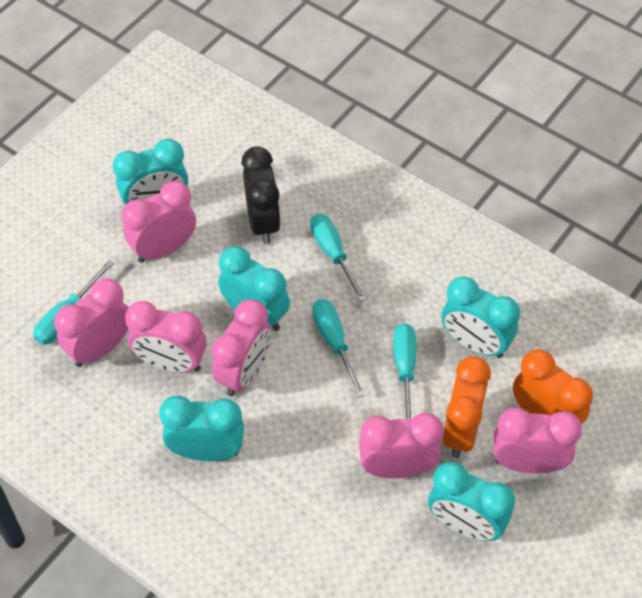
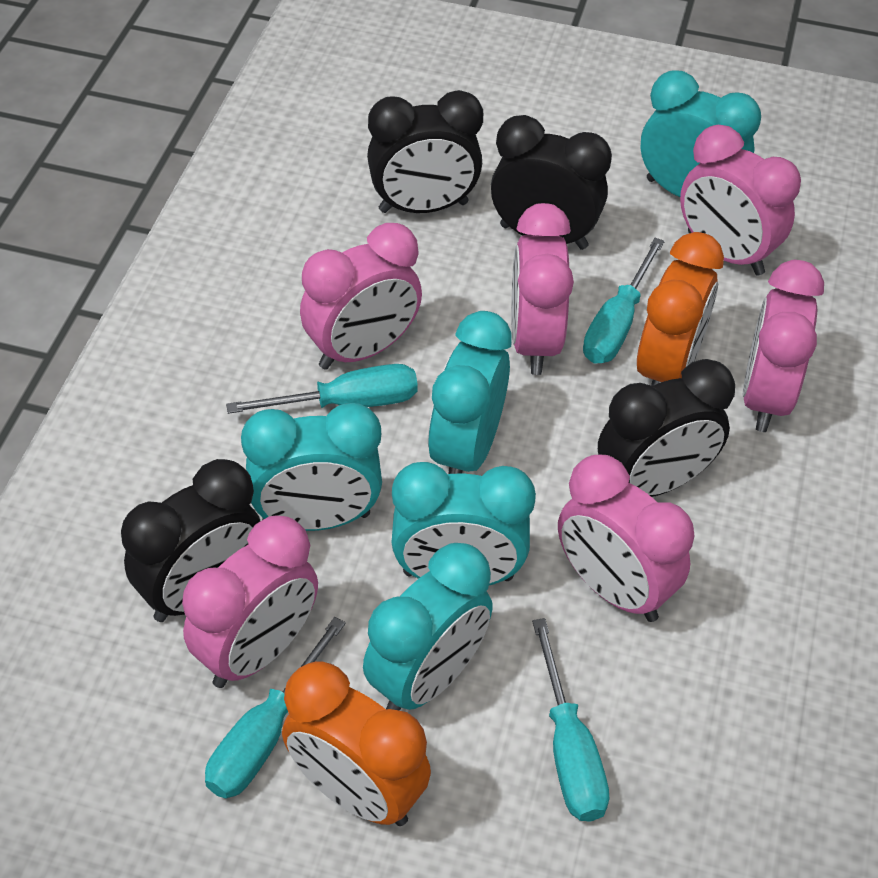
black clock: 1 -> 4

